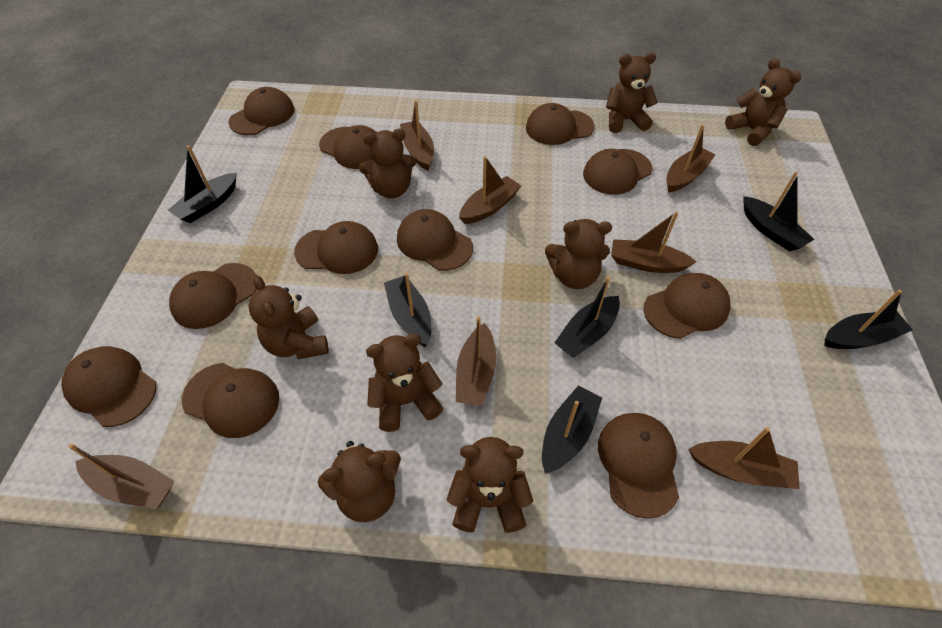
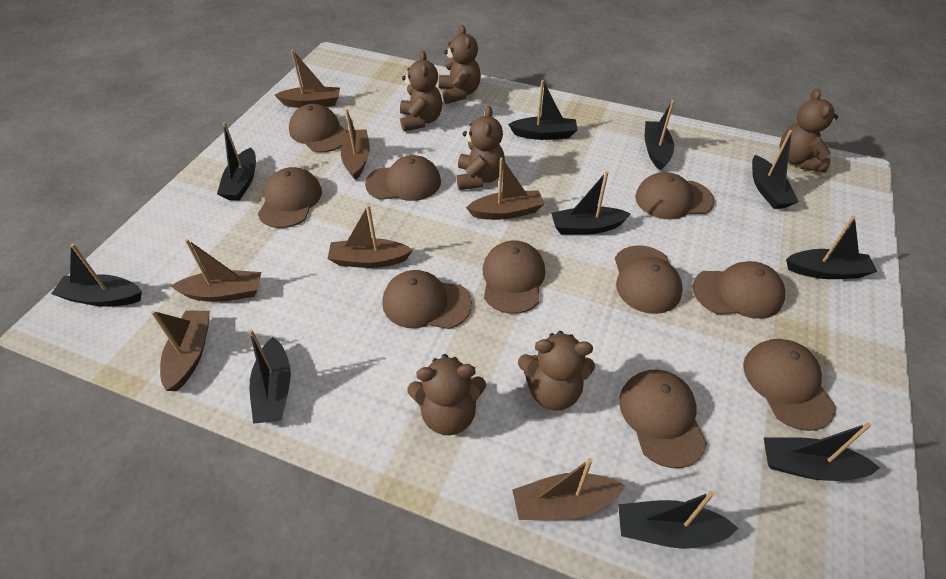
black boat: 6 -> 10
brown cap: 11 -> 10
brown teddy bear: 8 -> 6

